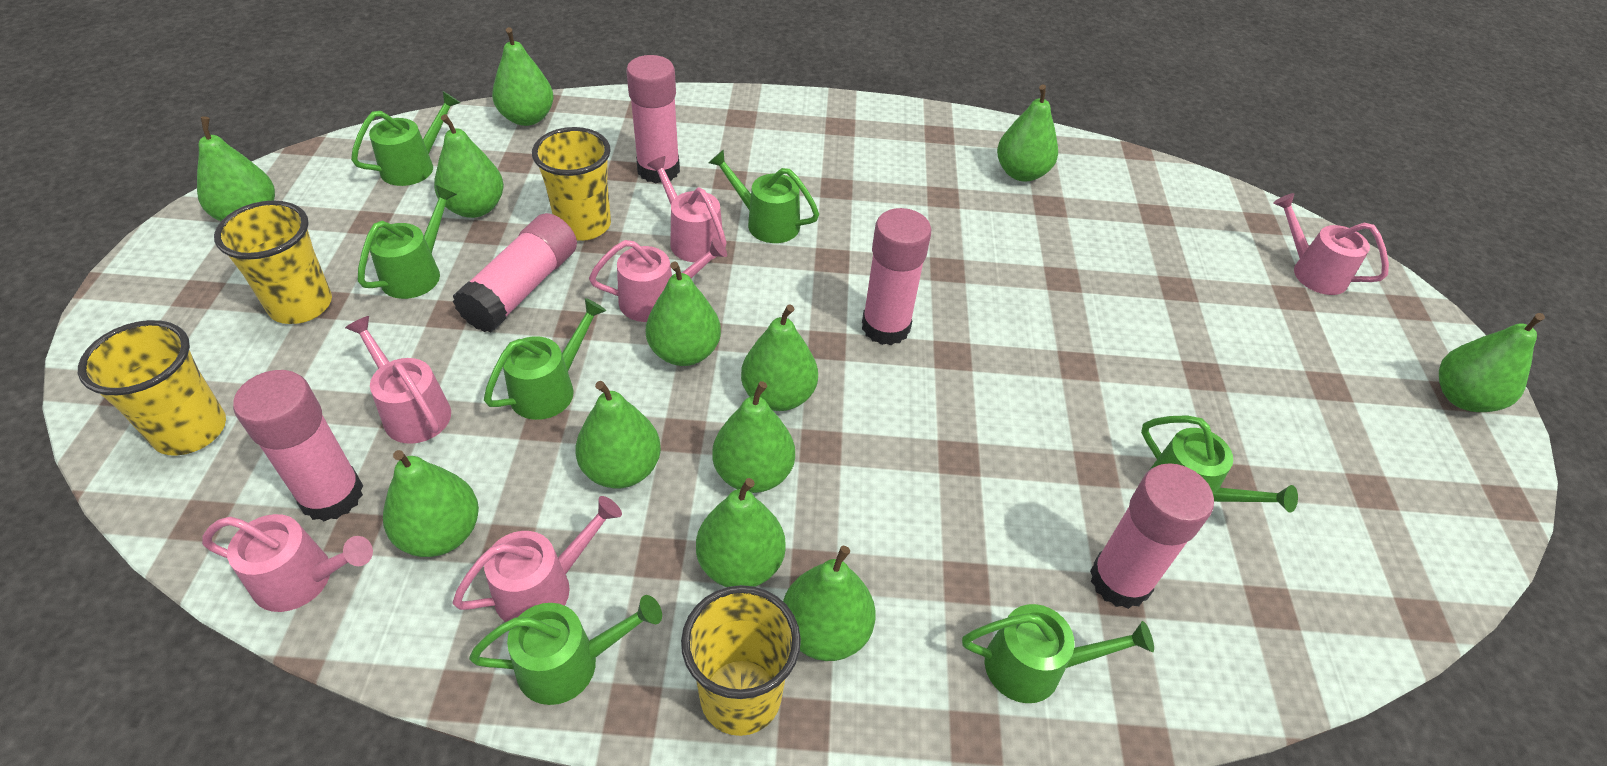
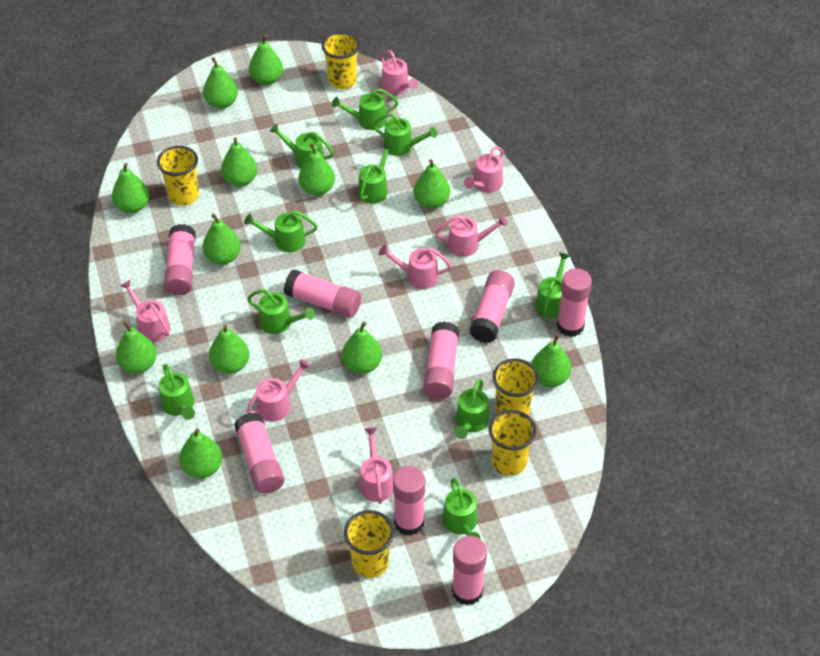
green watering can: 7 -> 10
pink glue stick: 5 -> 8
pink watering can: 6 -> 7
yellow cup: 4 -> 5

